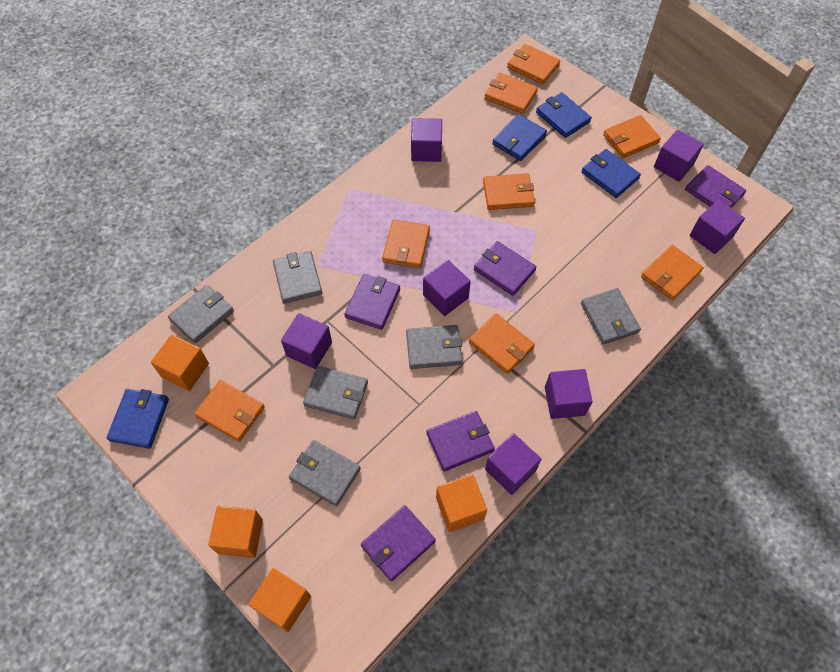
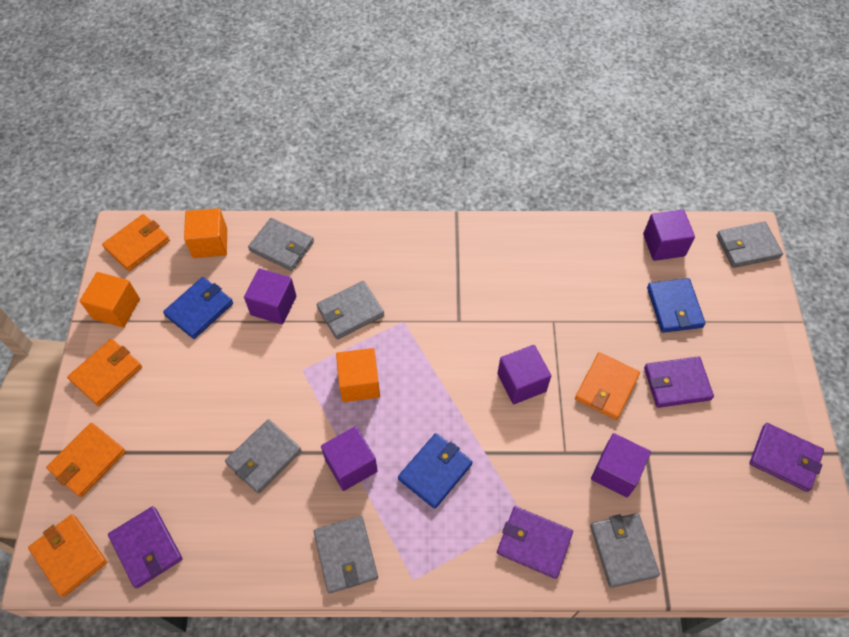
blue wallet: 4 -> 3
orange cube: 4 -> 3
orange wallet: 8 -> 5
purple cube: 7 -> 5
purple wallet: 5 -> 4

